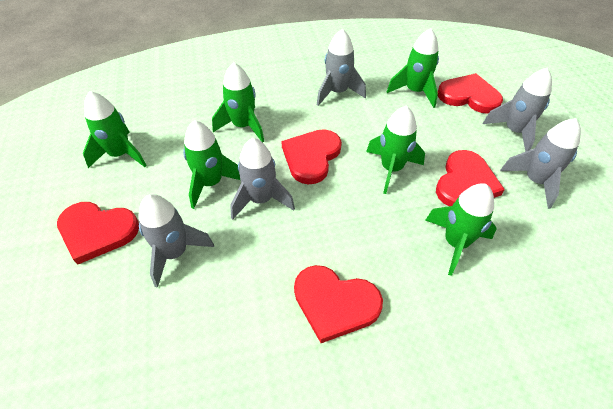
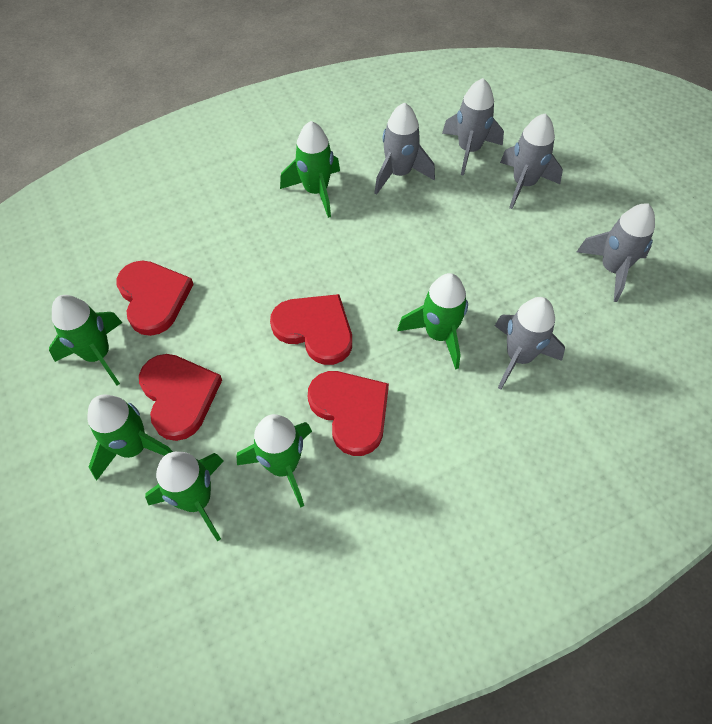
red heart: 5 -> 4

